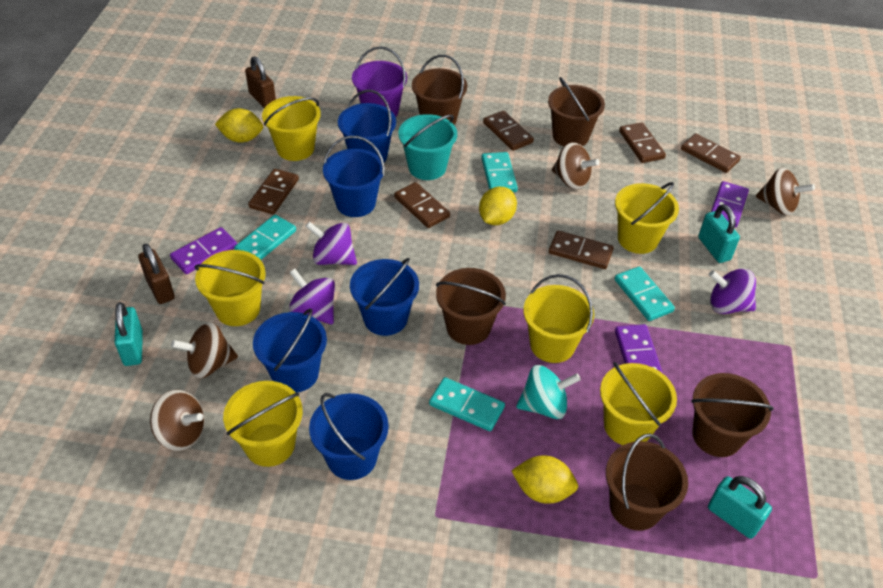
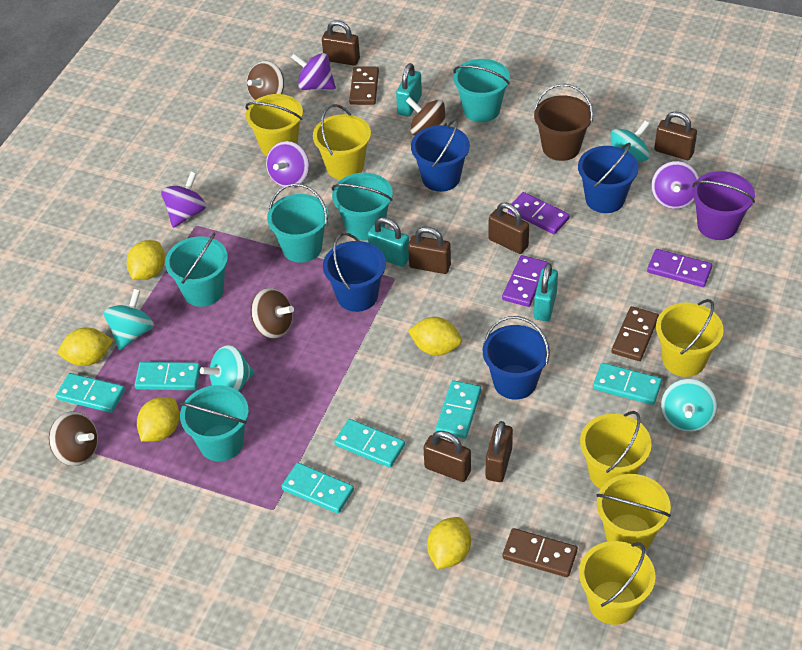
blue bucket: 5 -> 4
brown bucket: 5 -> 1
brown domino: 6 -> 3
brown padlock: 2 -> 6
purple spinning top: 3 -> 4
turquoise bucket: 1 -> 5
turquoise domino: 4 -> 6
turquoise spinning top: 1 -> 4
yellow lemon: 3 -> 5

